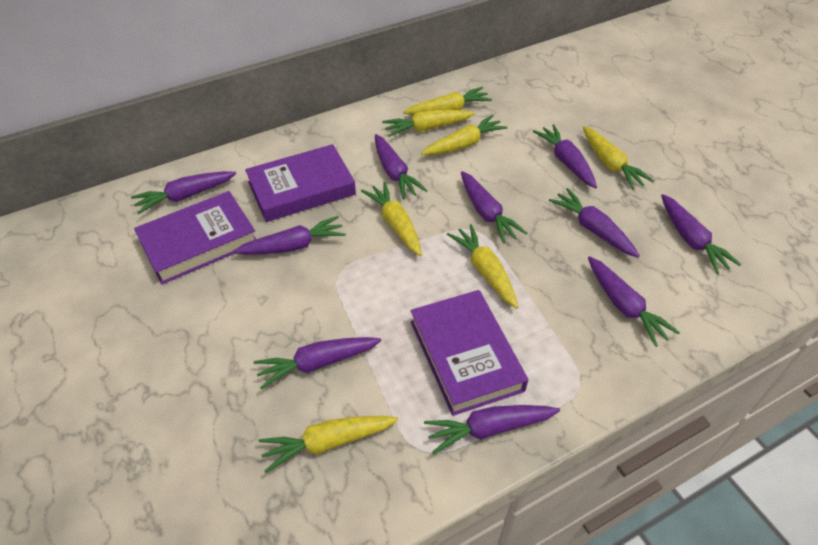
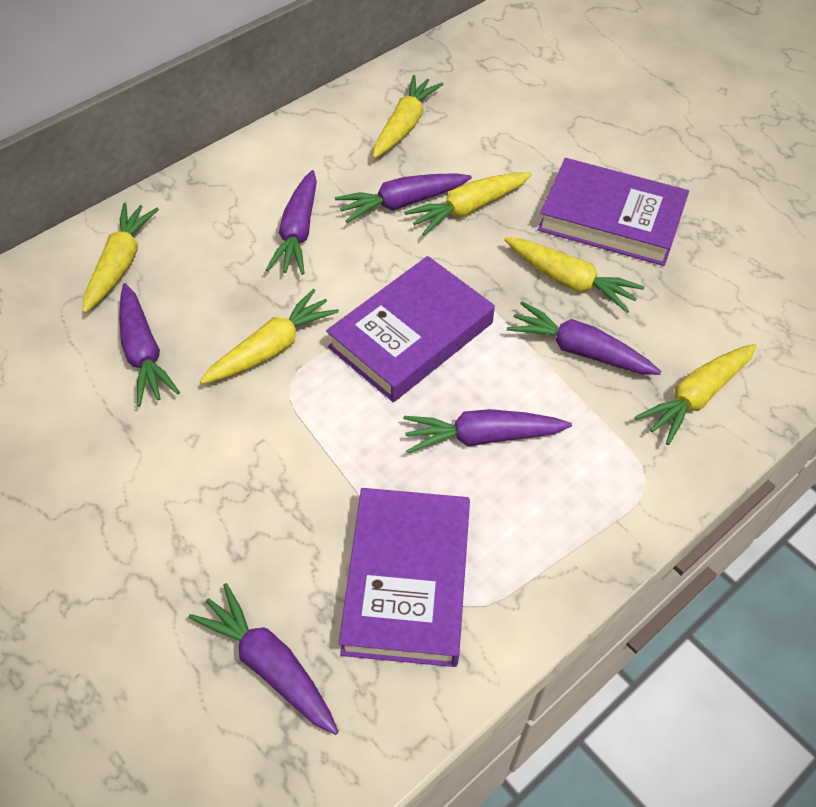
purple carrot: 10 -> 6
yellow carrot: 7 -> 6

